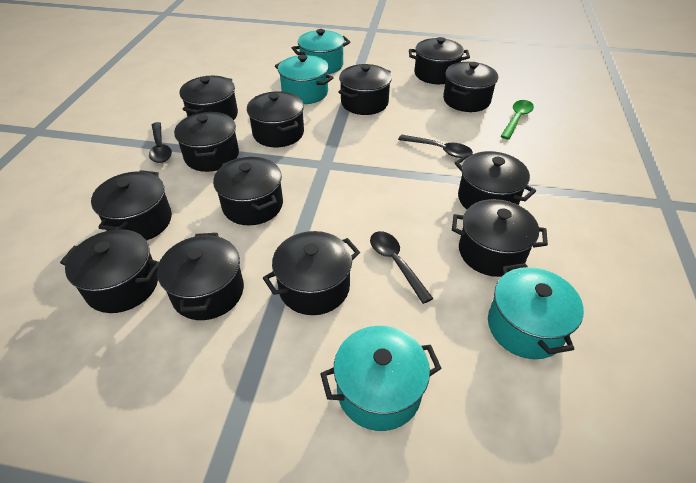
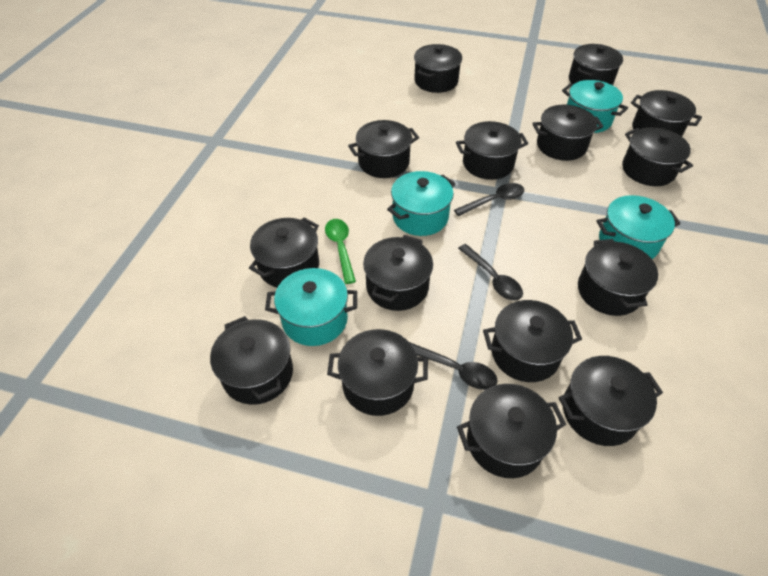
black pot: 13 -> 15

